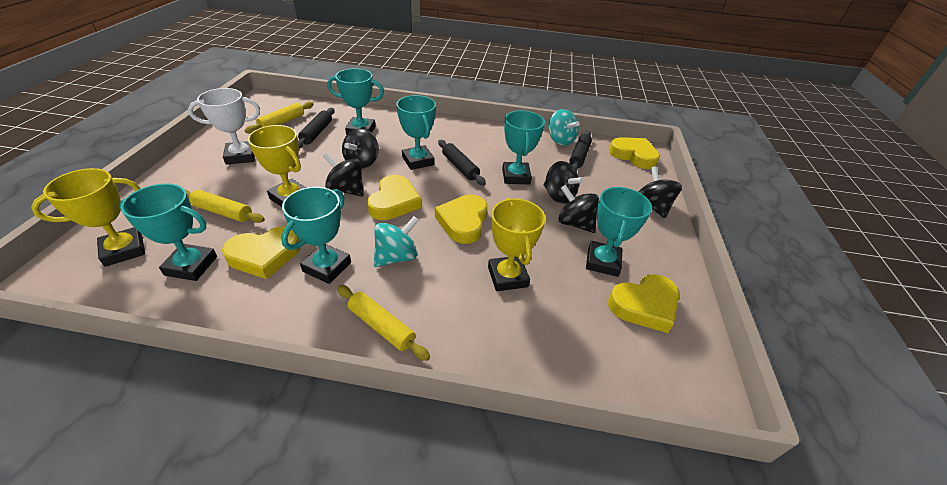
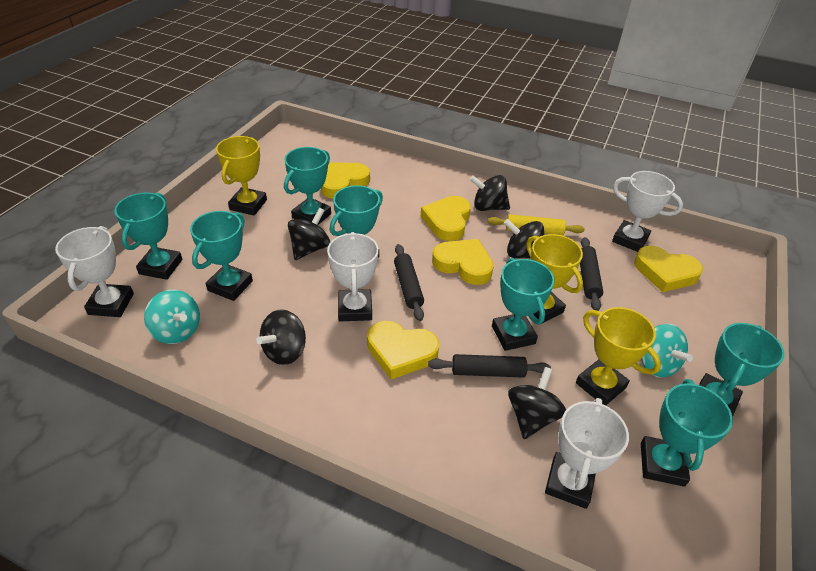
turquoise trophy: 6 -> 7
white trophy: 1 -> 4
yellow rolling pin: 3 -> 1

